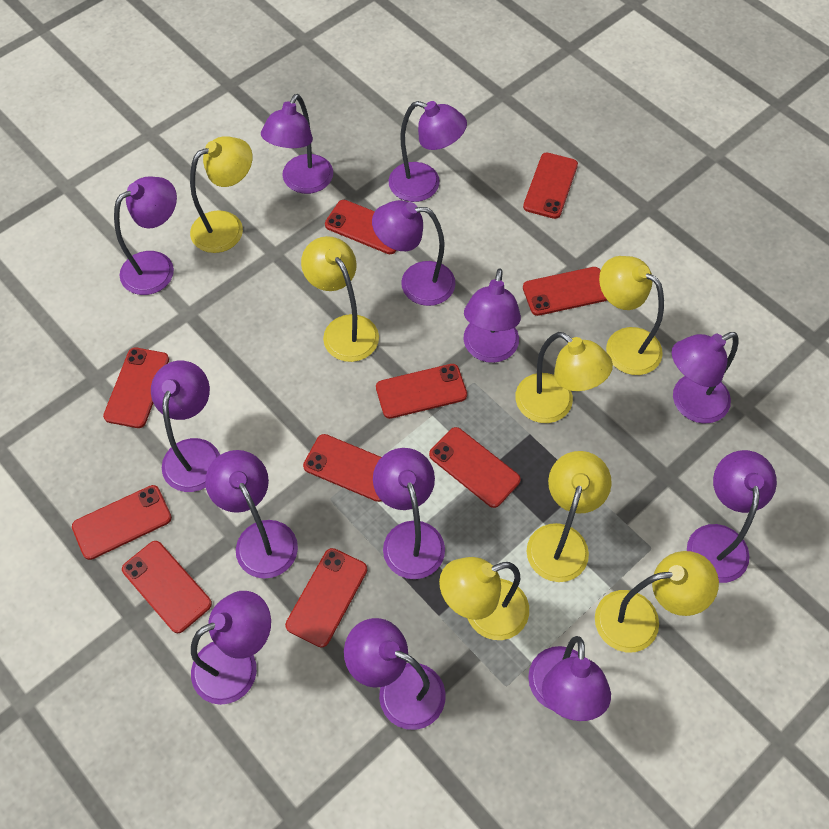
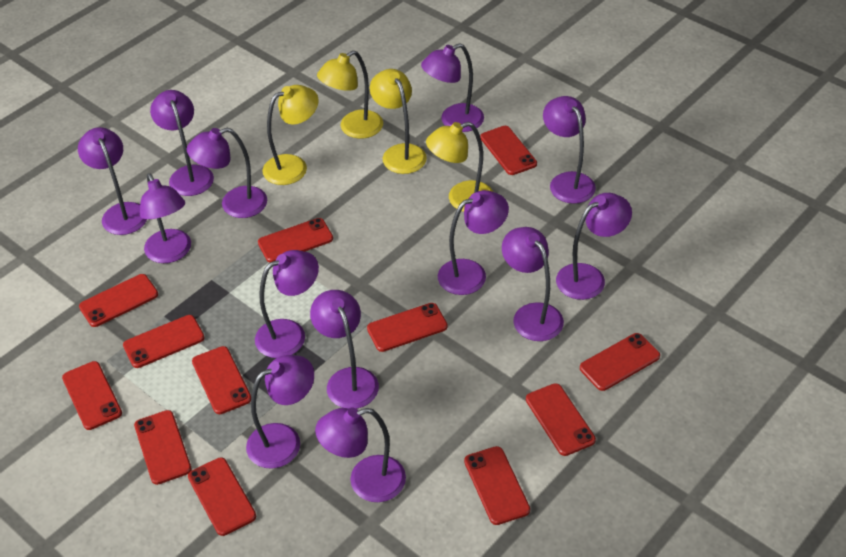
red phone: 10 -> 12
yellow lamp: 7 -> 4

